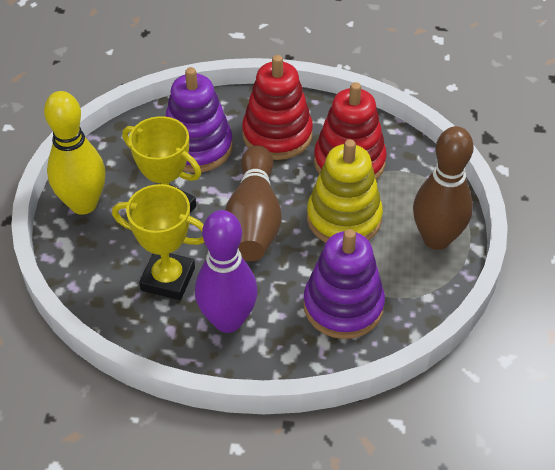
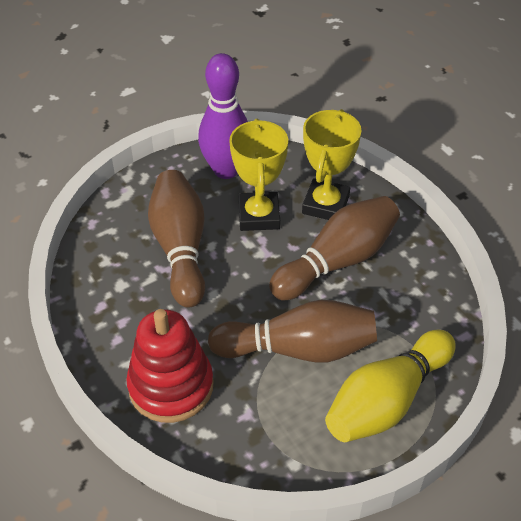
brown bowling pin: 2 -> 3
purple stacking toy: 2 -> 0
red stacking toy: 2 -> 1
yellow stacking toy: 1 -> 0

